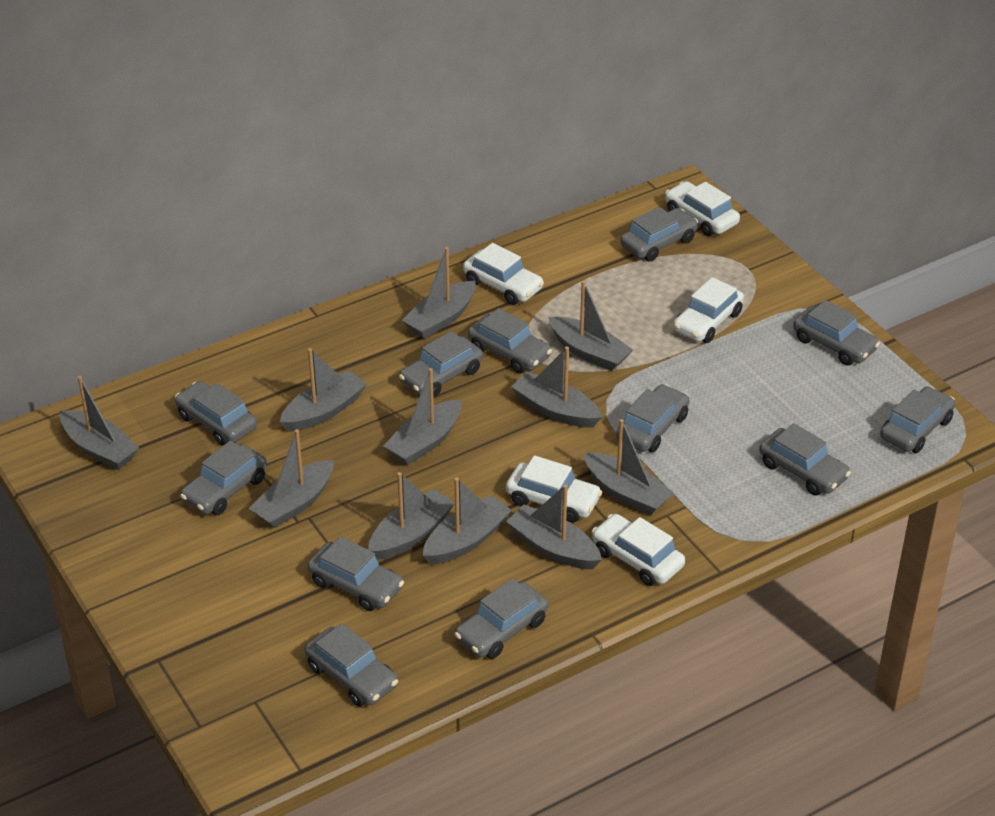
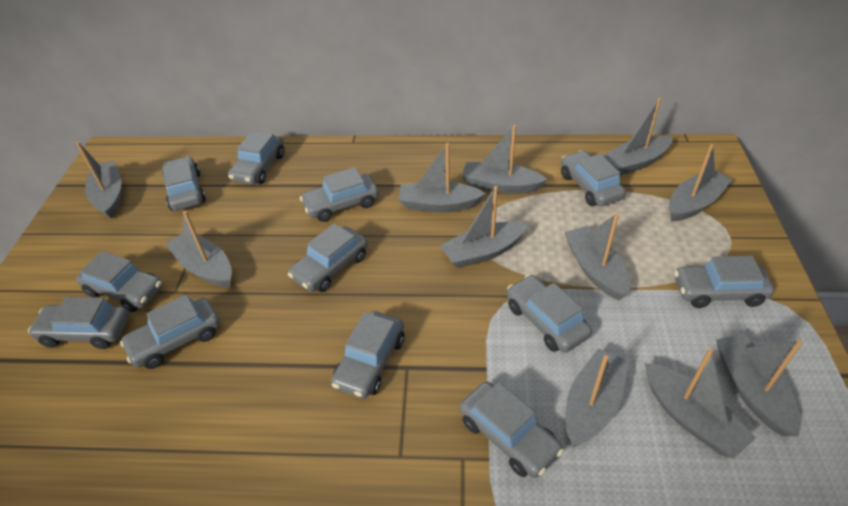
white car: 5 -> 0

